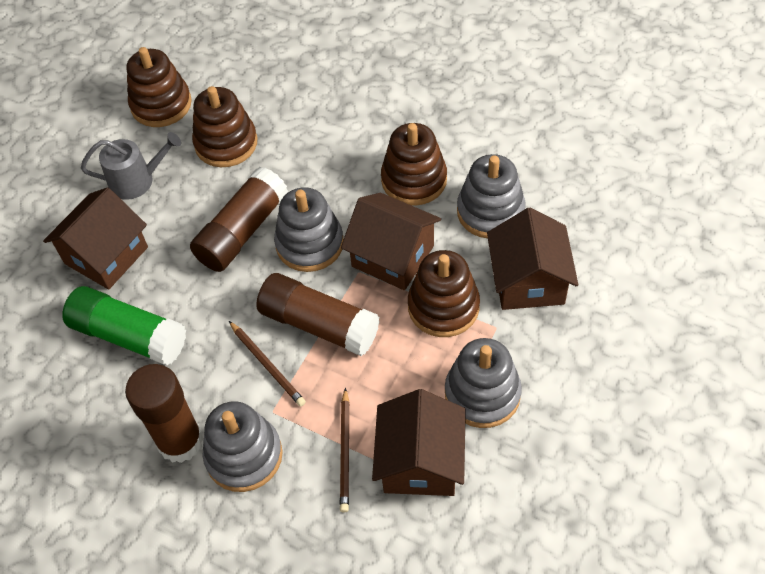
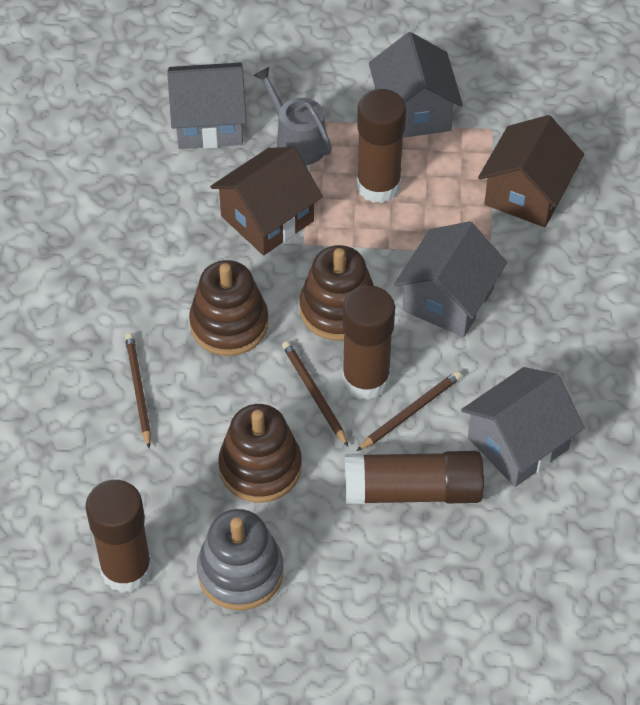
brown glue stick: 3 -> 4
brown house: 4 -> 2
brown pencil: 2 -> 3
brown stacking toy: 4 -> 3
green glue stick: 1 -> 0
grey house: 0 -> 4
grey stacking toy: 4 -> 1

